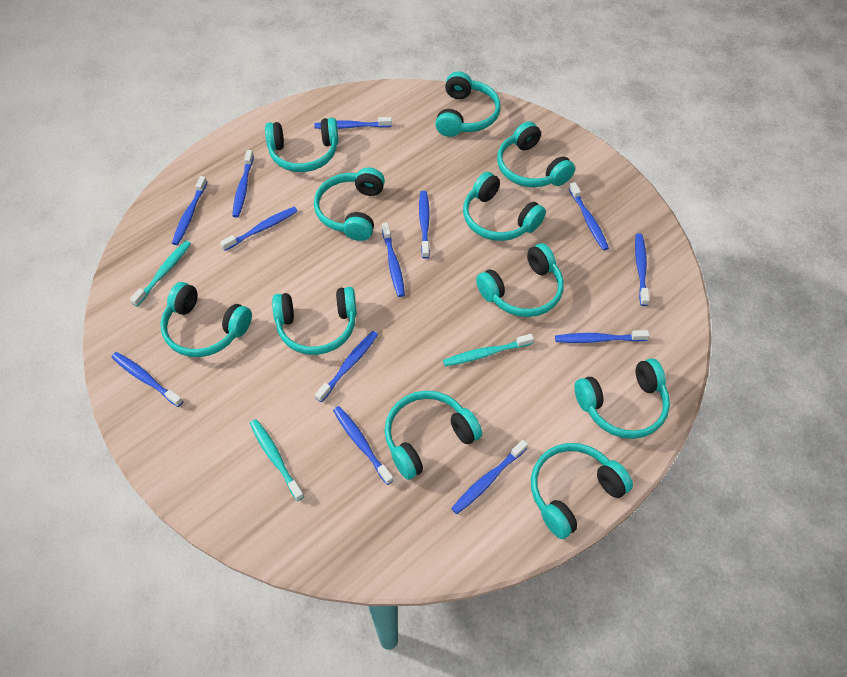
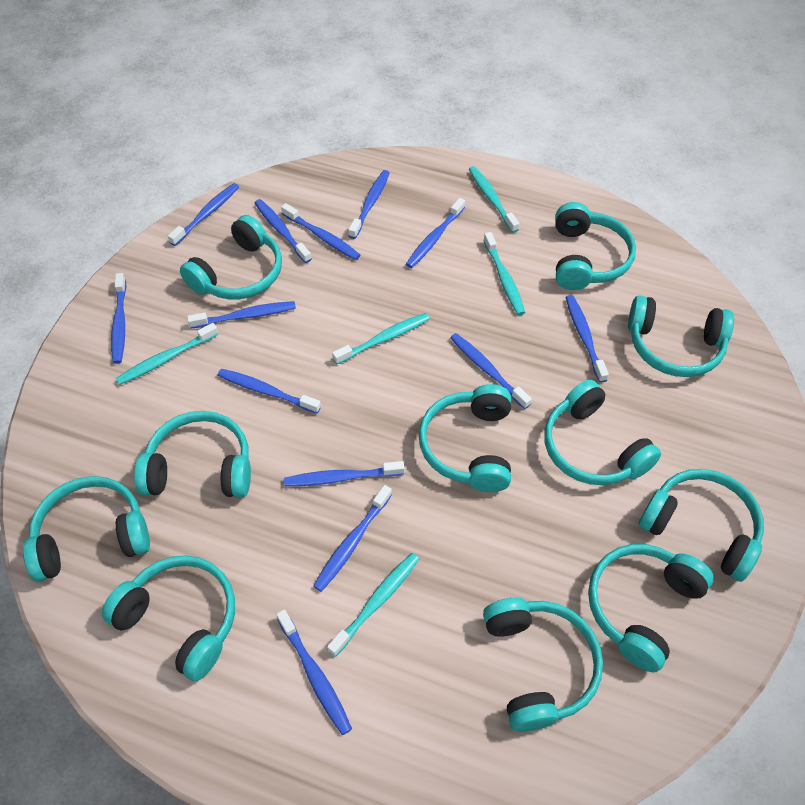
turquoise toothbrush: 3 -> 5

